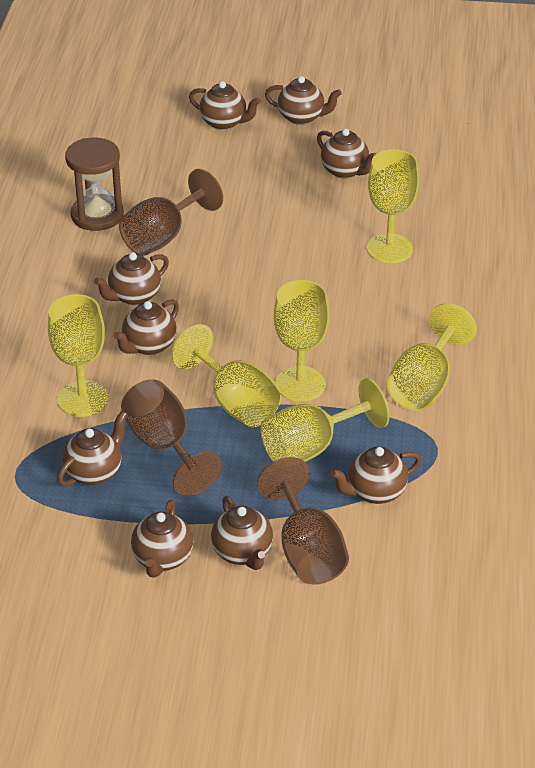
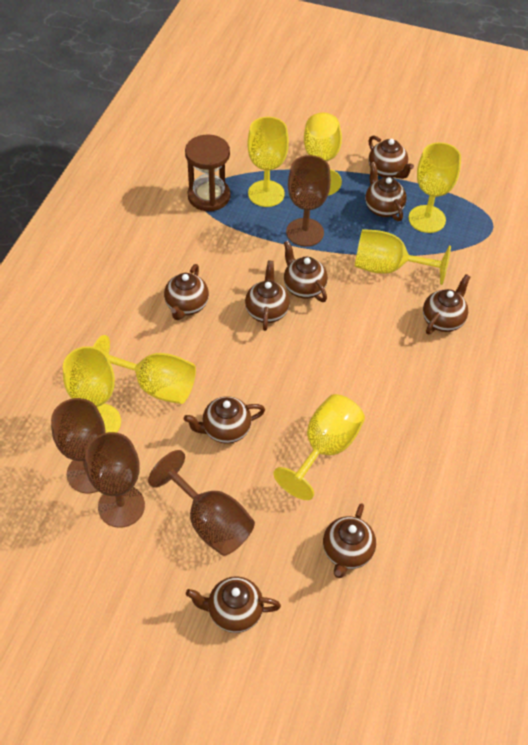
brown goblet: 3 -> 4
yellow goblet: 6 -> 7

